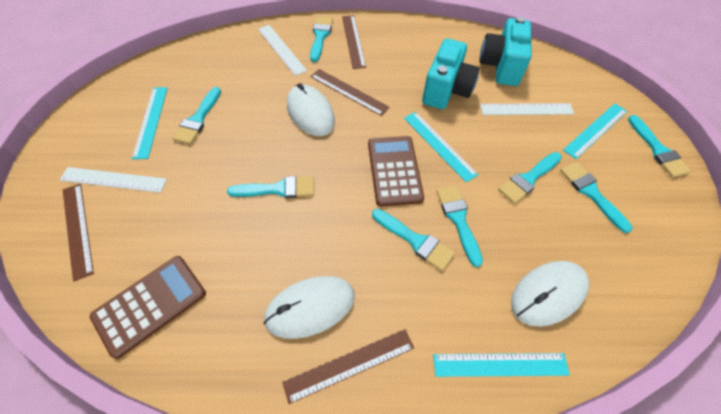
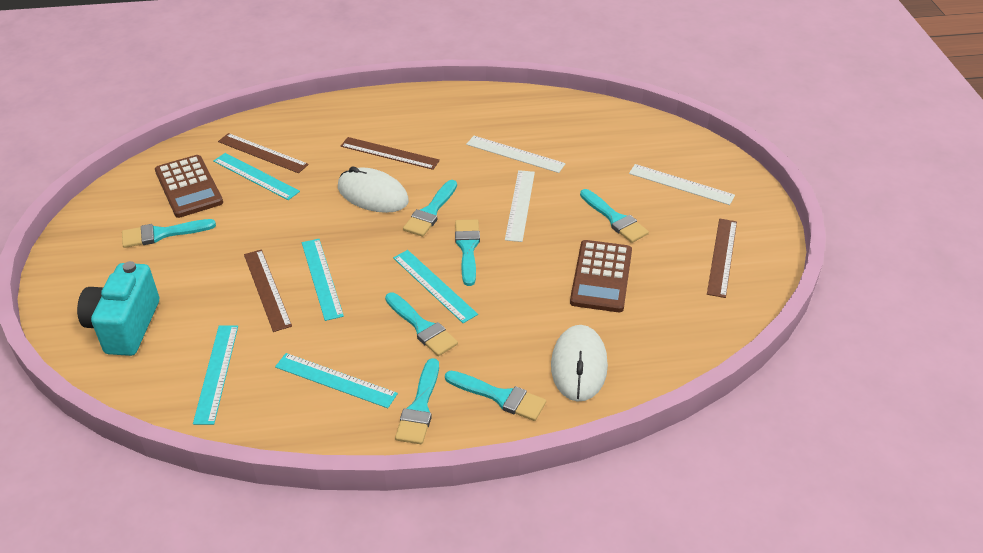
turquoise brush: 8 -> 7
turquoise camera: 2 -> 1
turquoise ruler: 4 -> 5
white mouse: 3 -> 2

